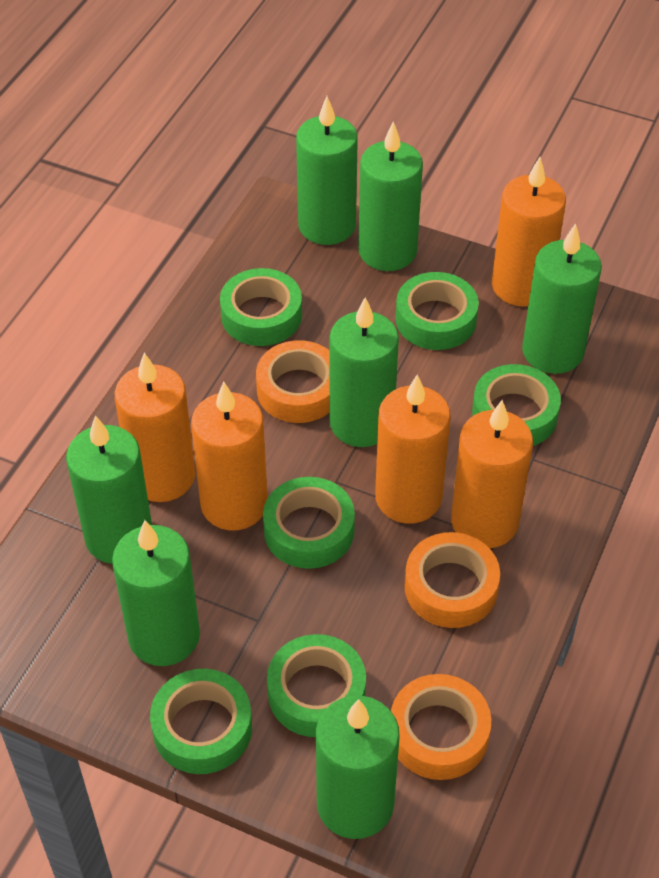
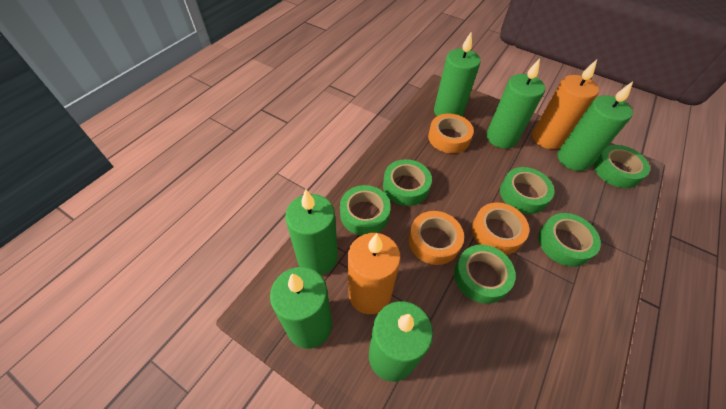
green candle: 7 -> 6
orange candle: 5 -> 2

